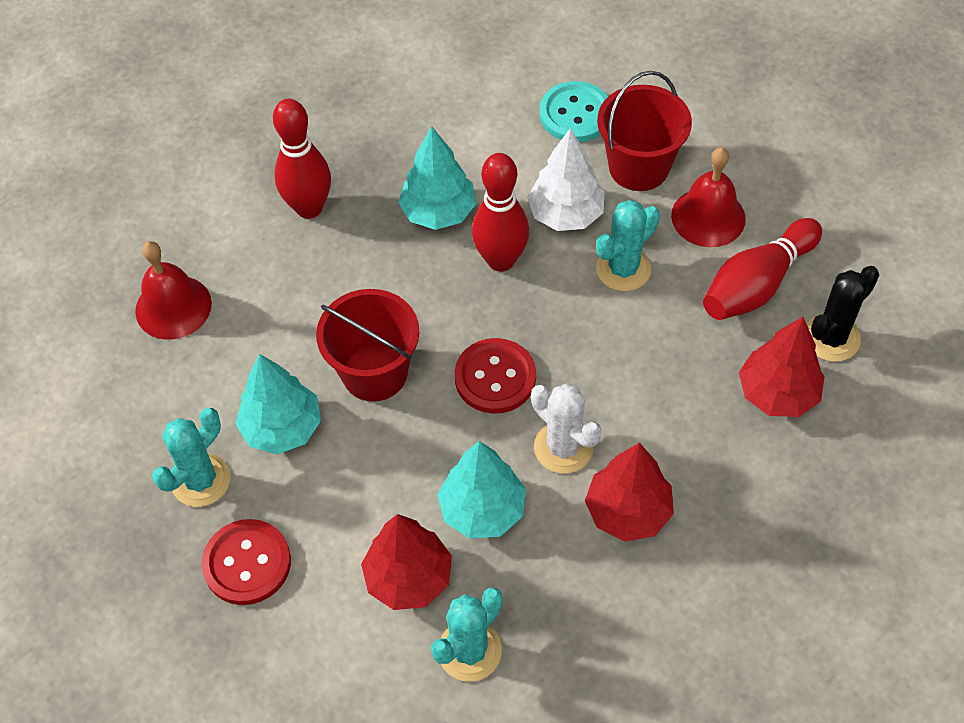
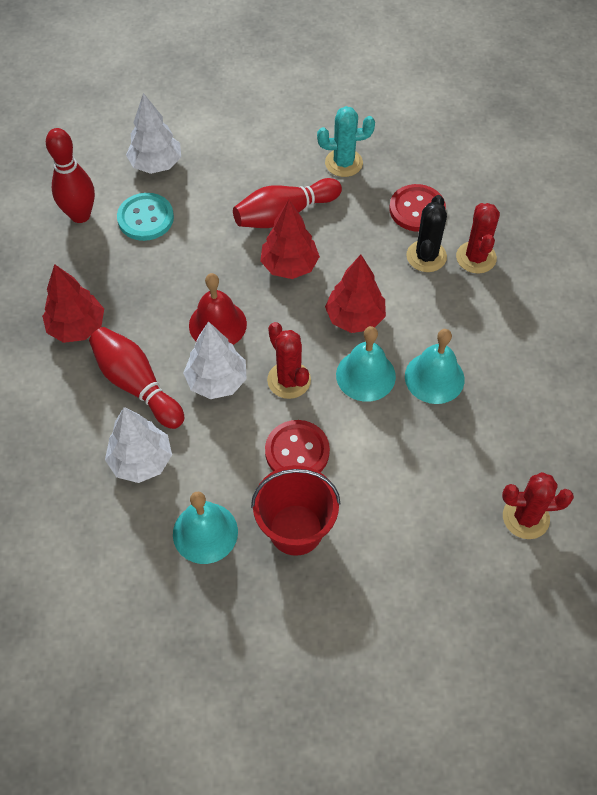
red bell: 2 -> 1
red bucket: 2 -> 1
red cactus: 0 -> 3
turquoise bell: 0 -> 3
turquoise cactus: 3 -> 1
turquoise tree: 3 -> 0
white cactus: 1 -> 0
white tree: 1 -> 3

